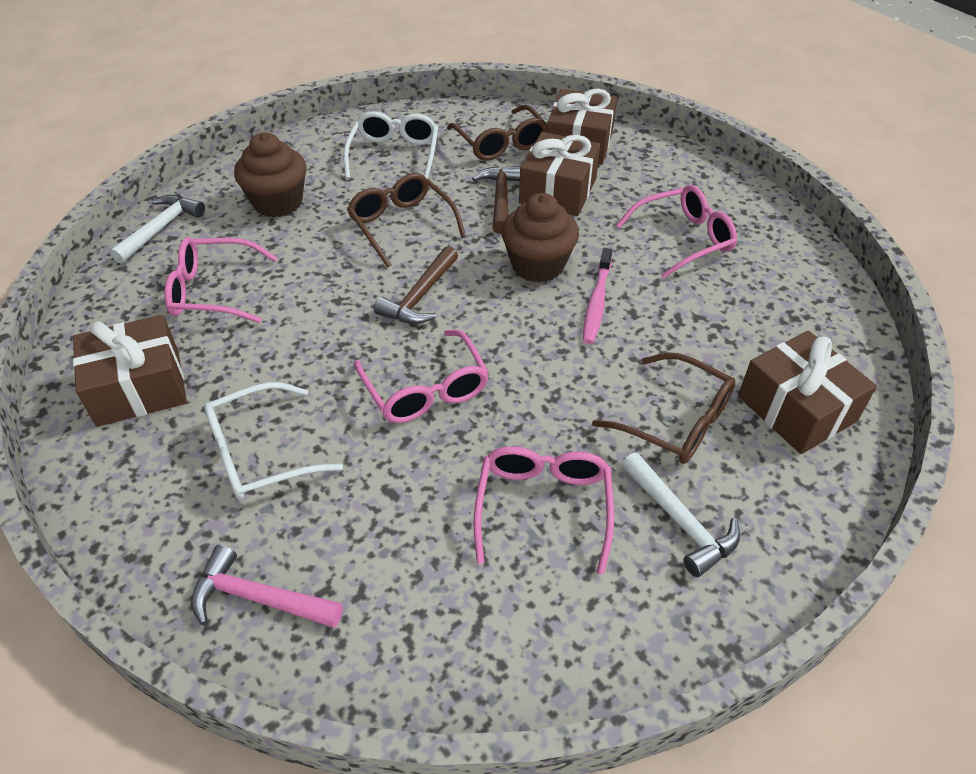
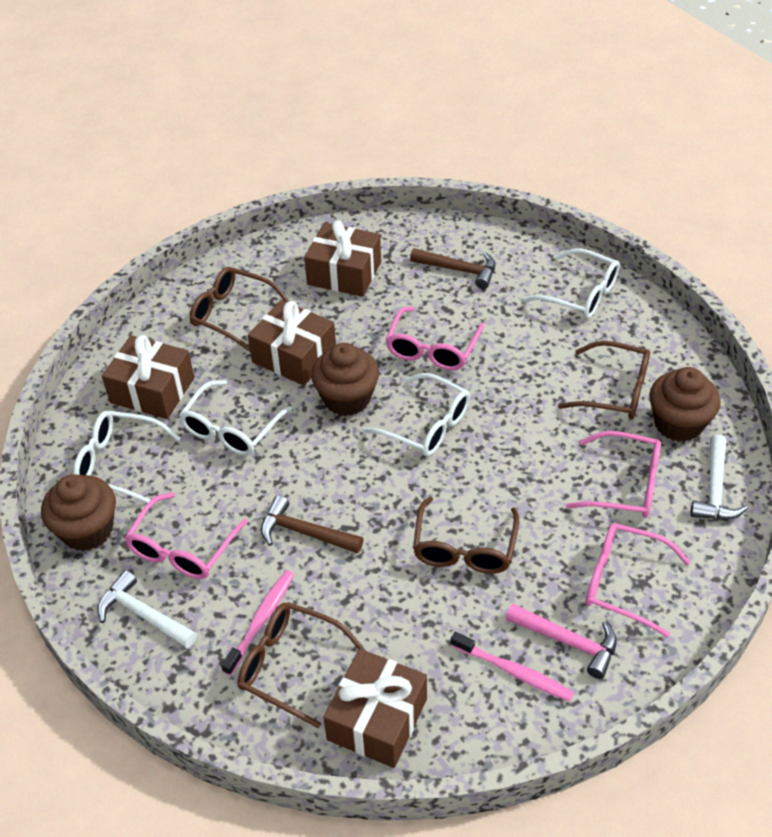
brown cupcake: 2 -> 3
brown glasses: 3 -> 4
pink toothbrush: 1 -> 2
white glasses: 2 -> 4

